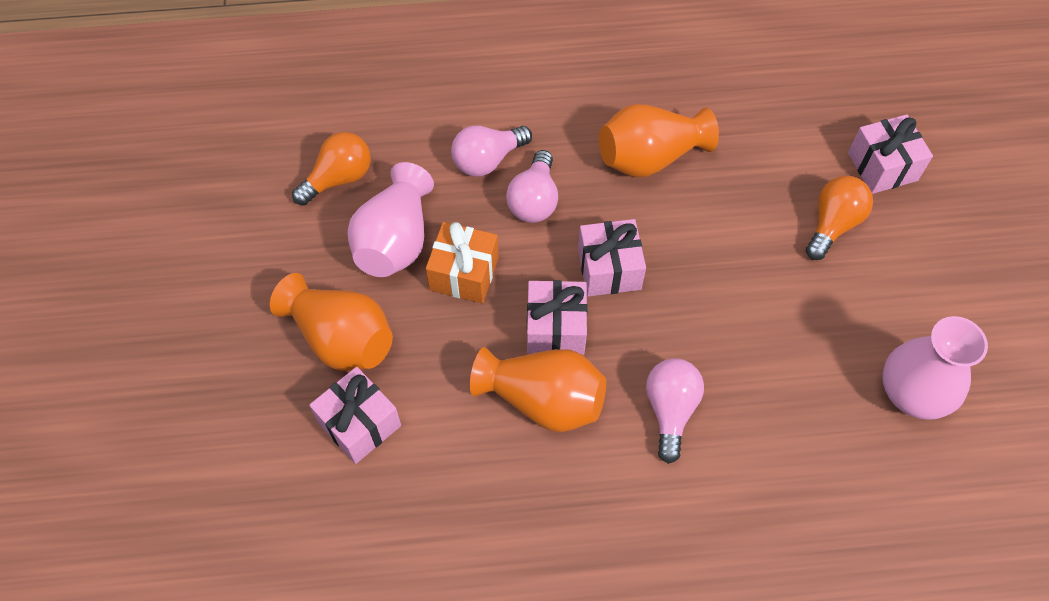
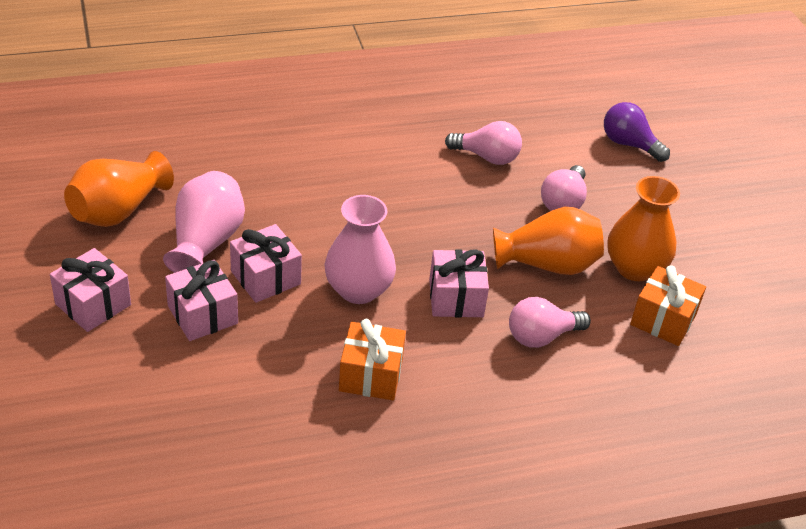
orange gift: 1 -> 2
orange light bulb: 2 -> 0
purple light bulb: 0 -> 1

